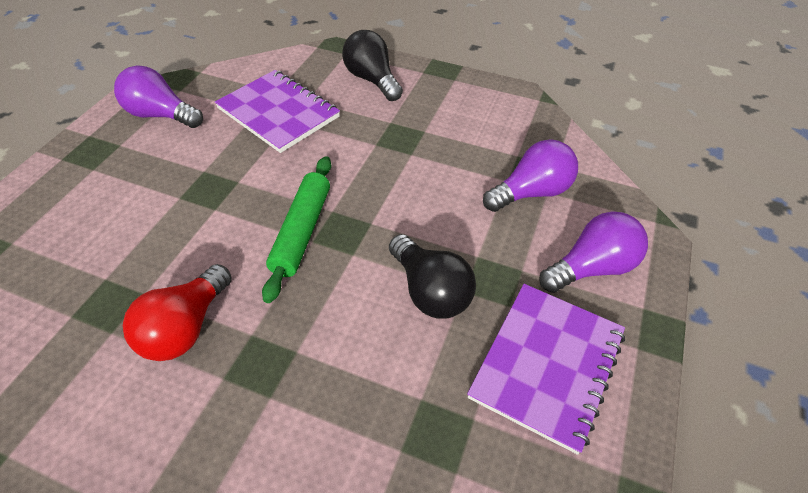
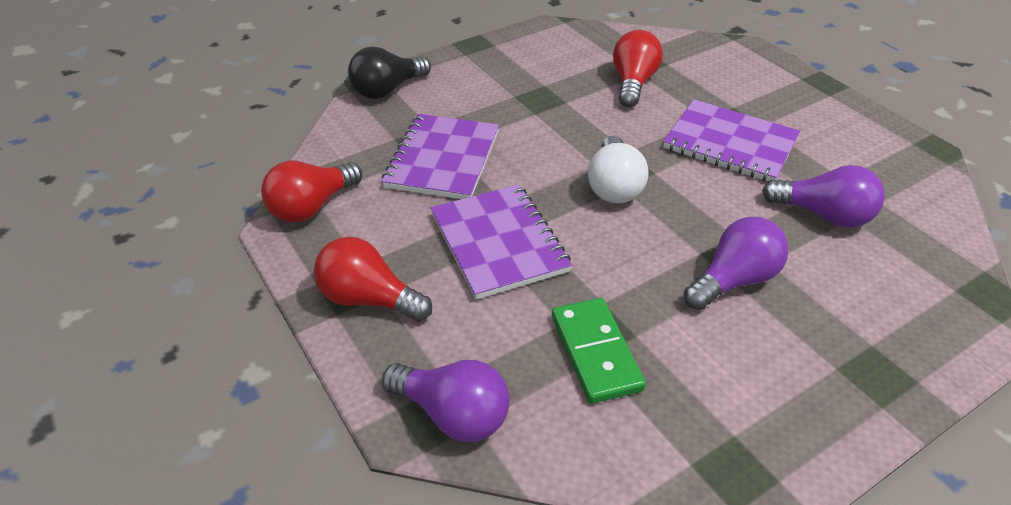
black light bulb: 2 -> 1
green domino: 0 -> 1
green rolling pin: 1 -> 0
purple notebook: 2 -> 3
red light bulb: 1 -> 3
white light bulb: 0 -> 1

